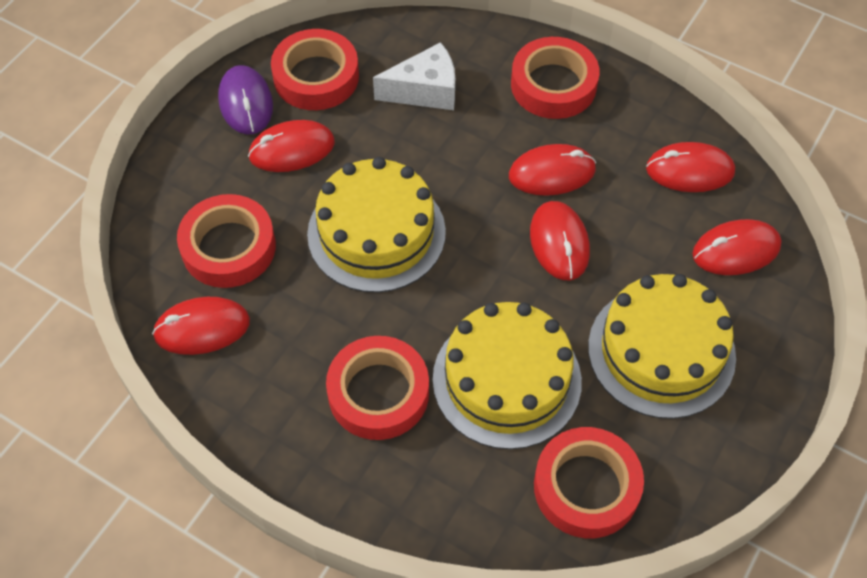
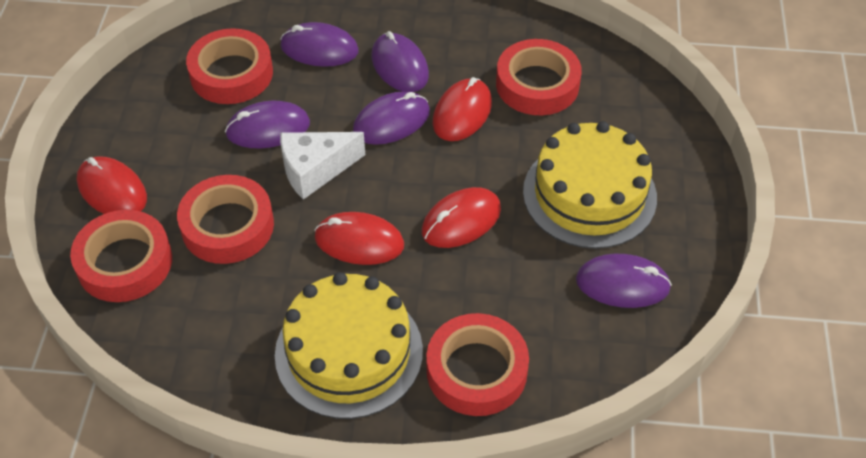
purple mouse: 1 -> 5
red mouse: 6 -> 4
yellow cake: 3 -> 2

